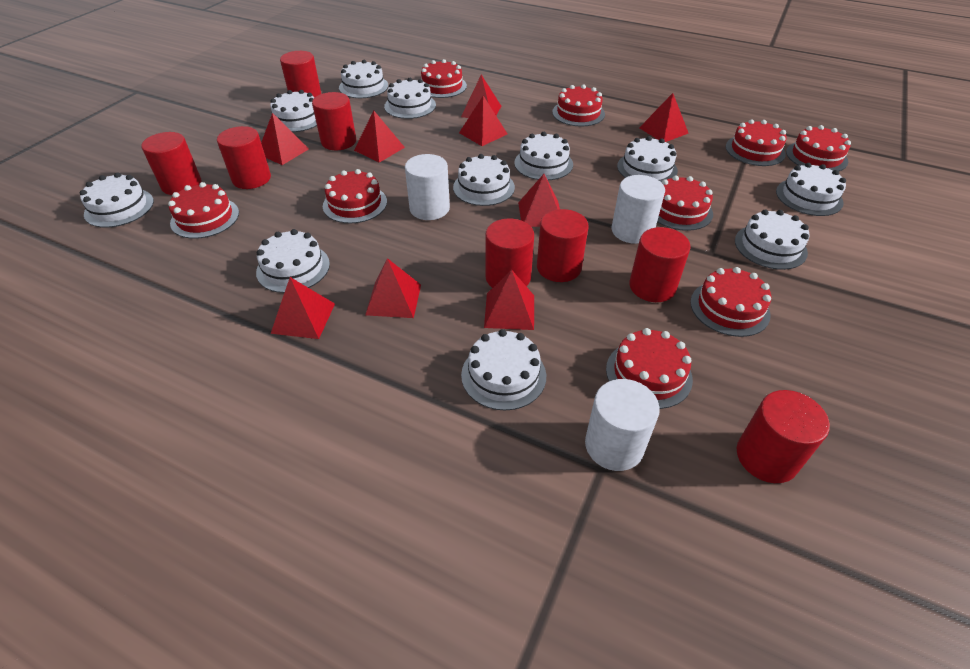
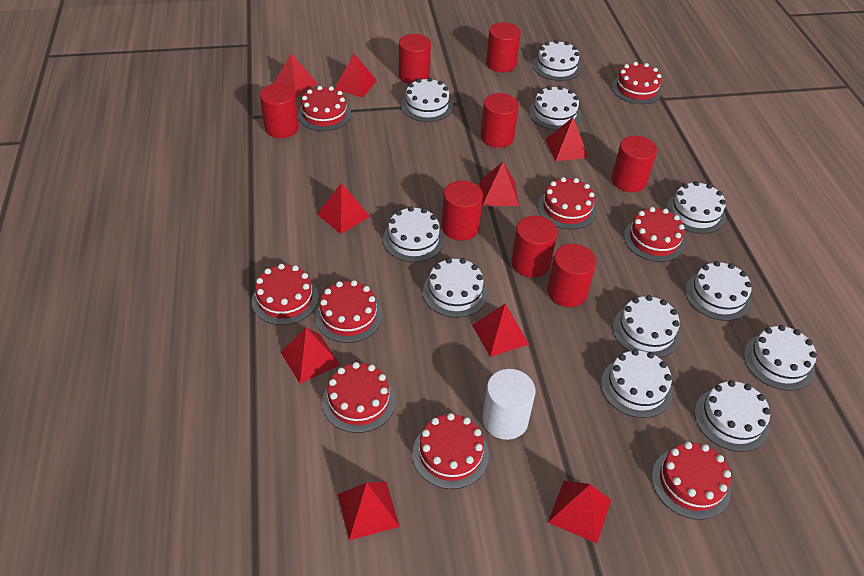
white cylinder: 3 -> 1

